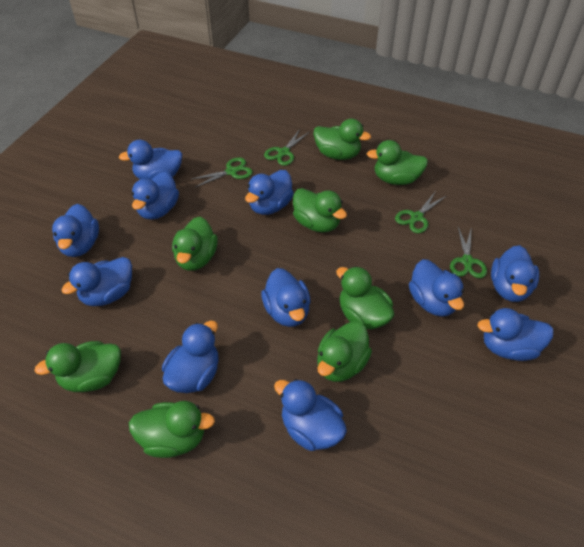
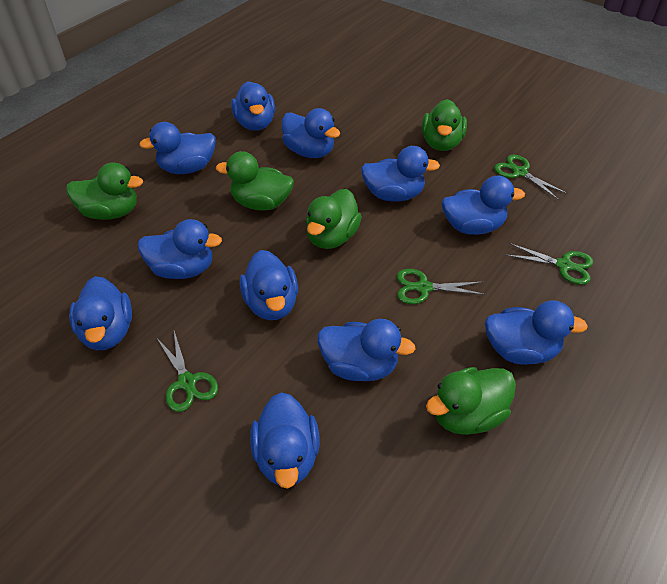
green duck: 8 -> 5

